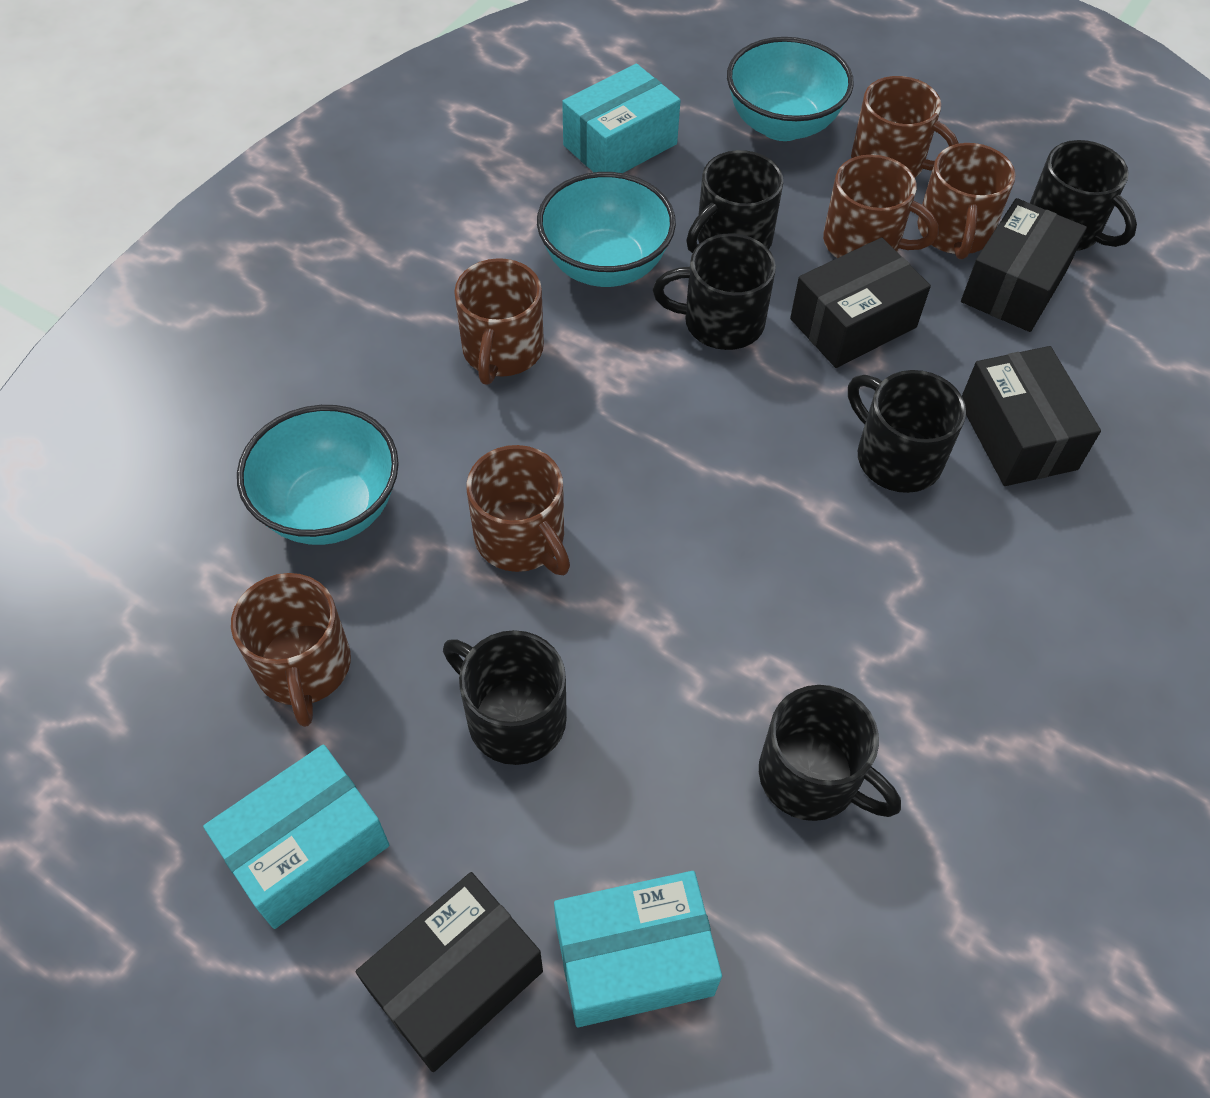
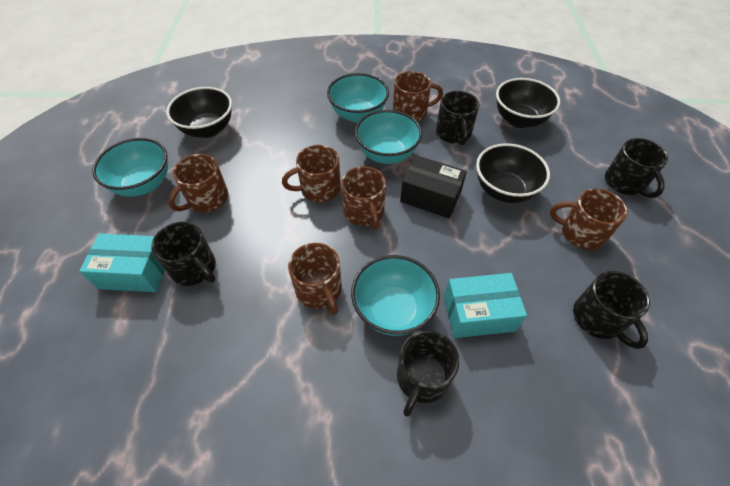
black bowl: 0 -> 3
black box: 4 -> 1
black mug: 6 -> 5
turquoise bowl: 3 -> 4
turquoise box: 3 -> 2

